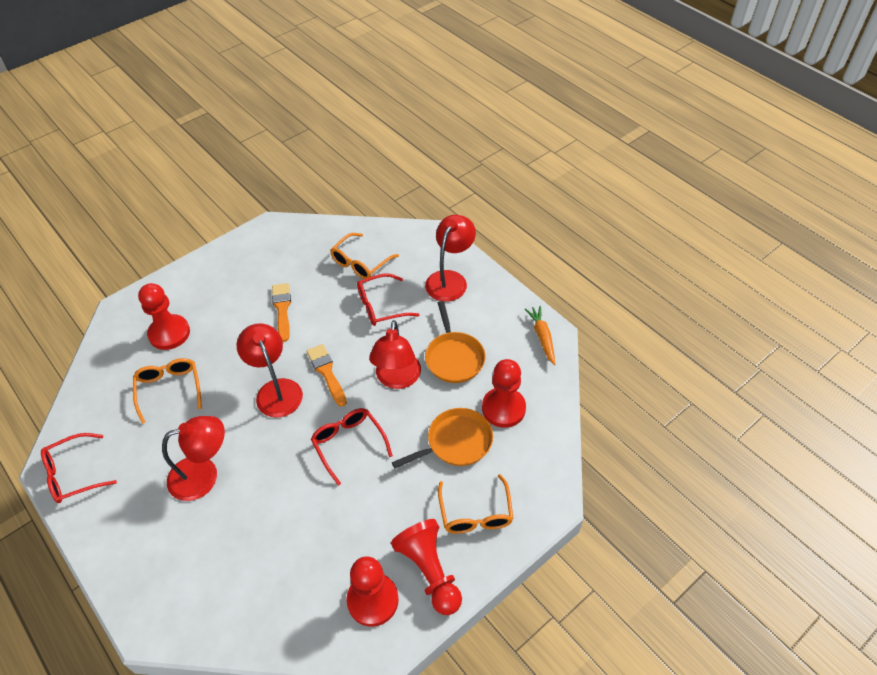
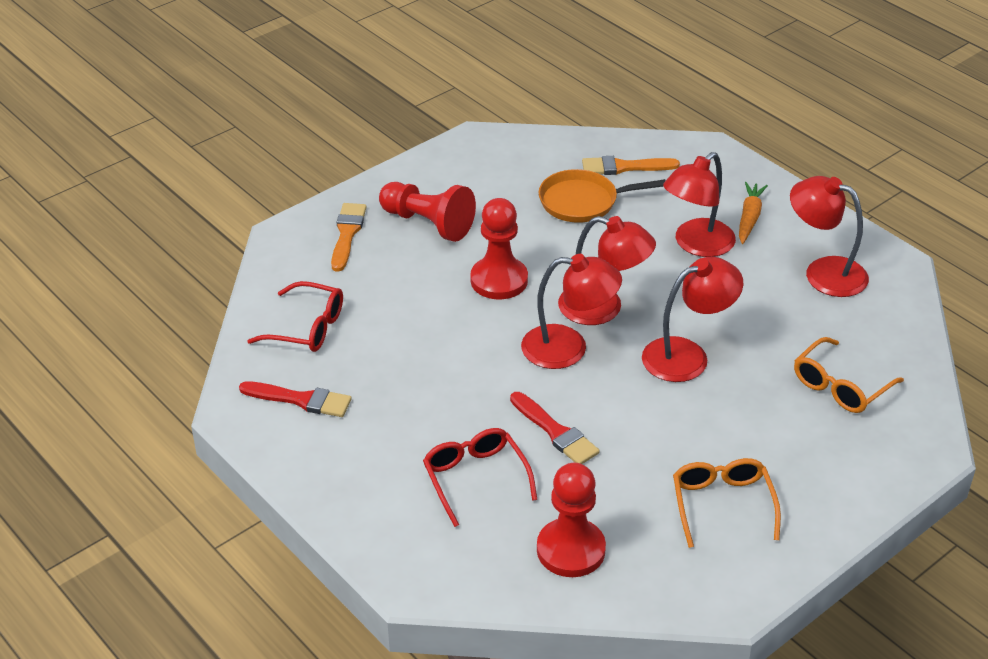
orange glasses: 3 -> 2
orange pan: 2 -> 1
red brush: 0 -> 2
red glasses: 3 -> 2
red lamp: 4 -> 5
red pawn: 4 -> 3

